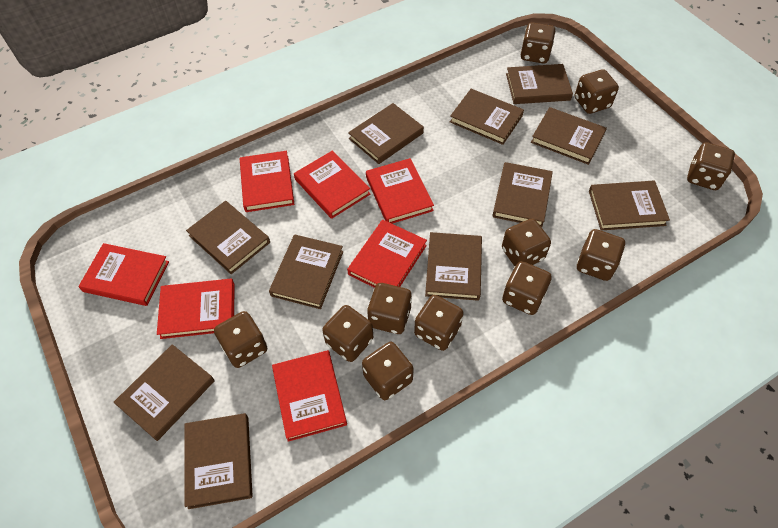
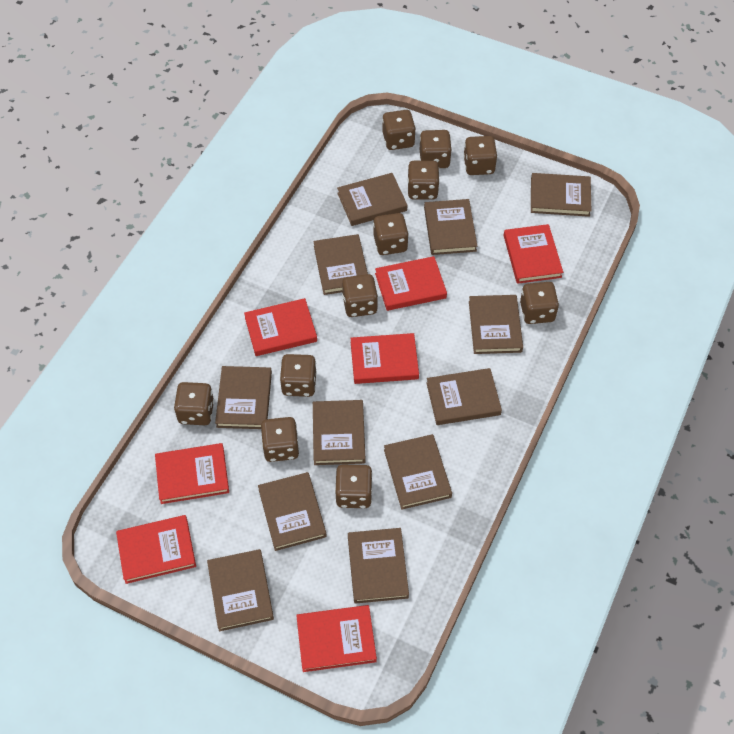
brown book: 11 -> 12

